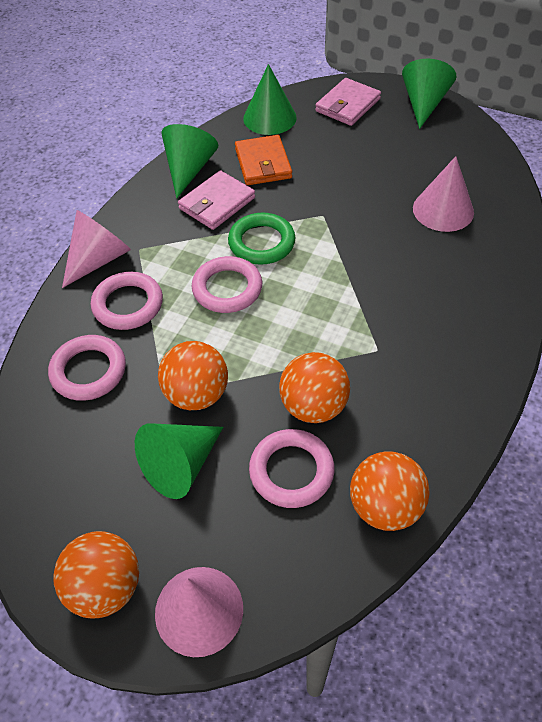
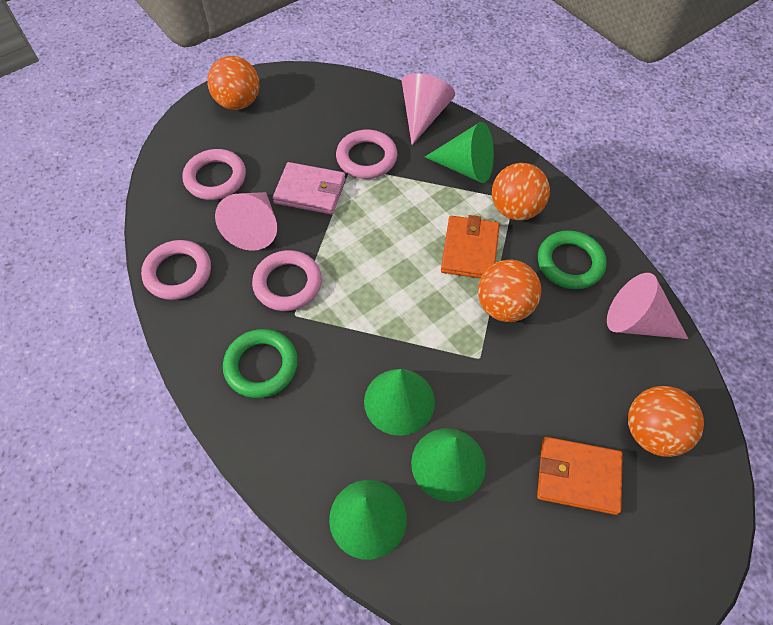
green ring: 1 -> 2
orange wallet: 1 -> 2
pink wallet: 2 -> 1

